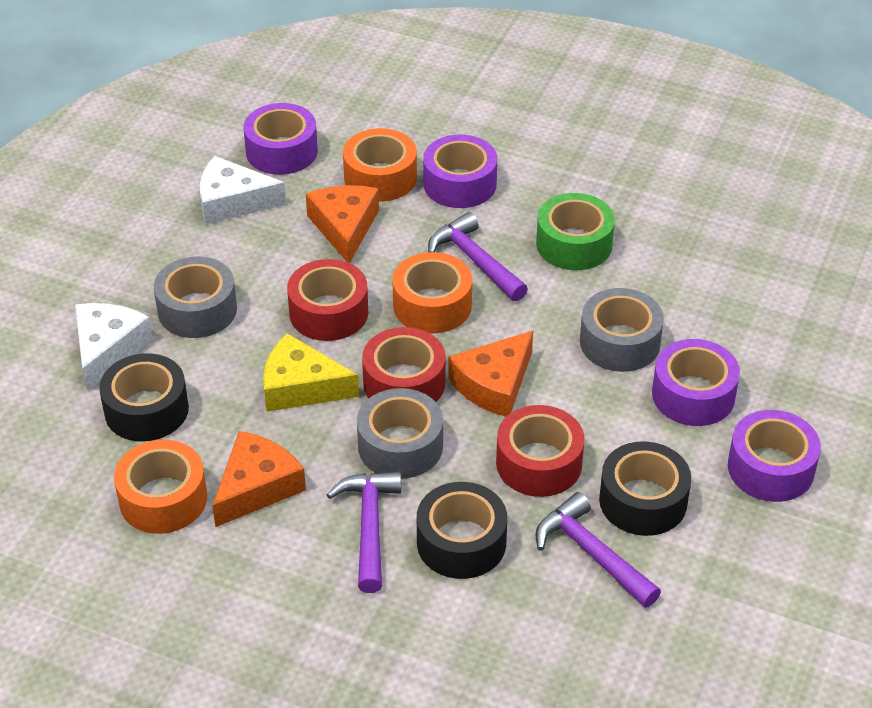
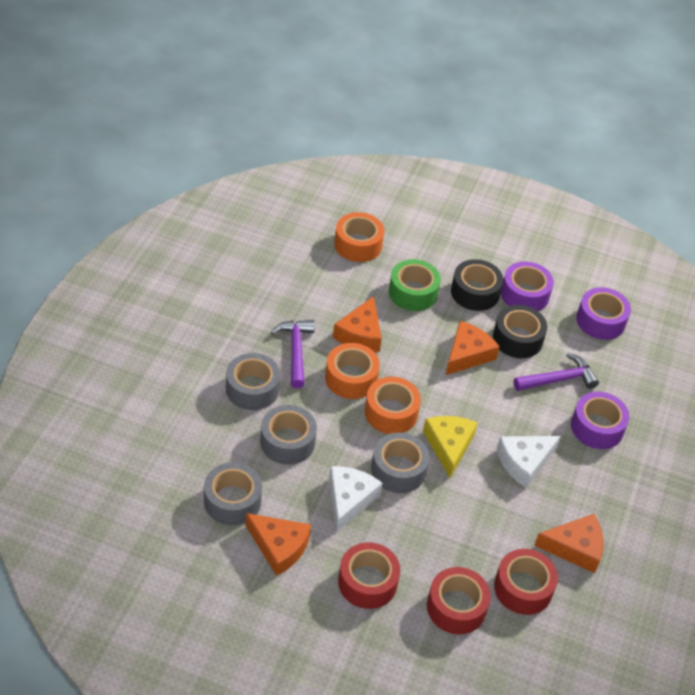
black tape: 3 -> 2
grey tape: 3 -> 4
orange cheese: 3 -> 4
purple hammer: 3 -> 2
purple tape: 4 -> 3

